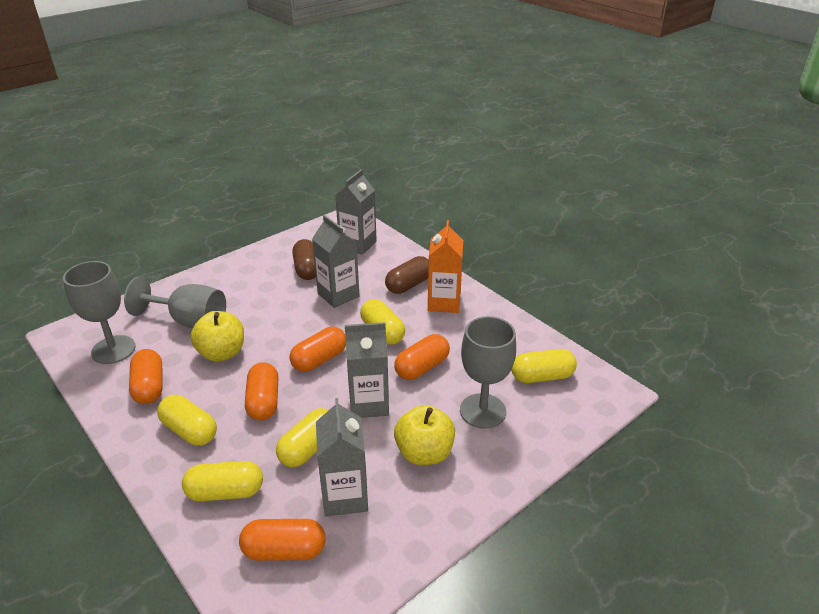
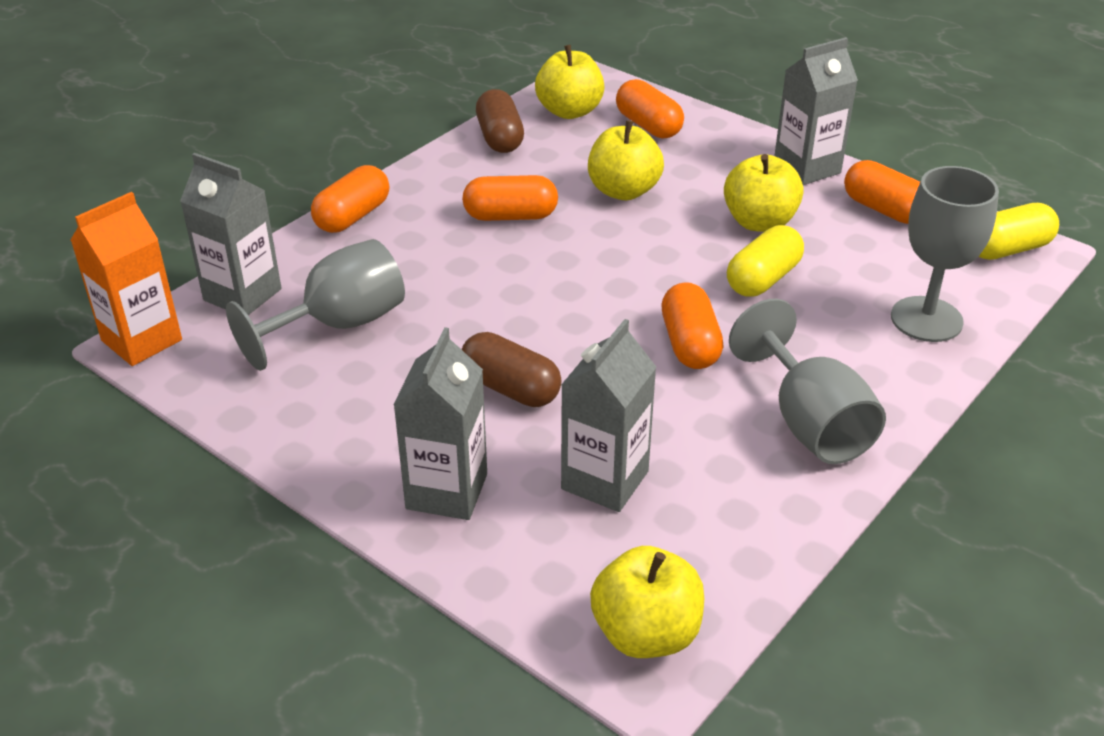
yellow apple: 2 -> 4
yellow capsule: 5 -> 2

